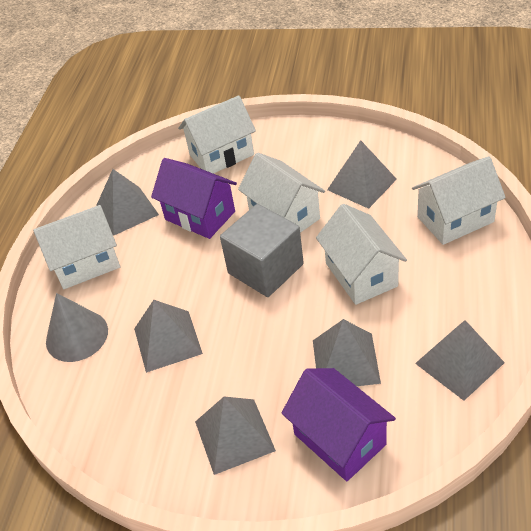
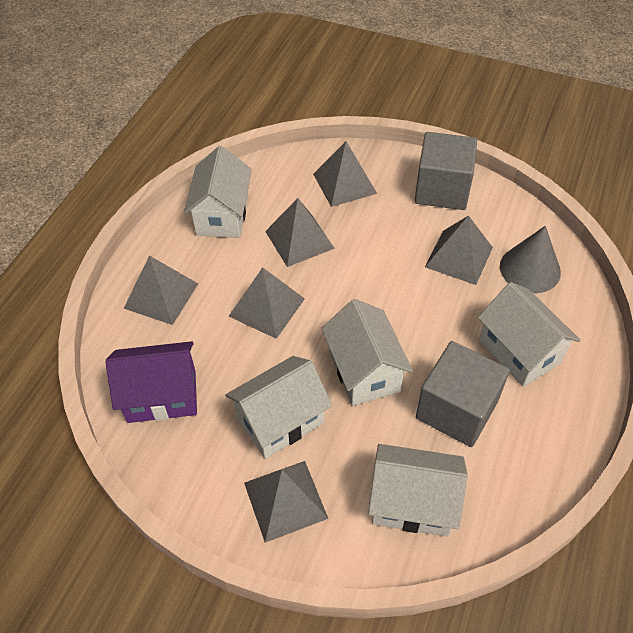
grey cube: 1 -> 2
purple house: 2 -> 1

